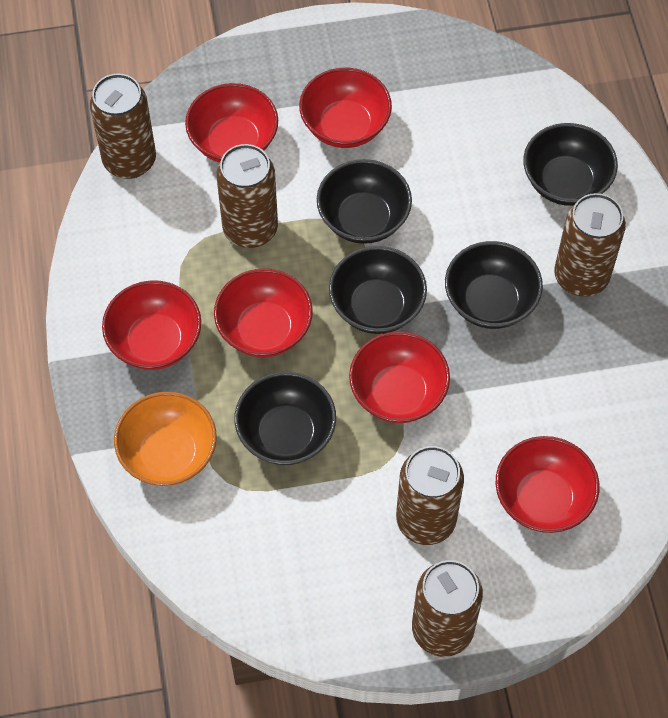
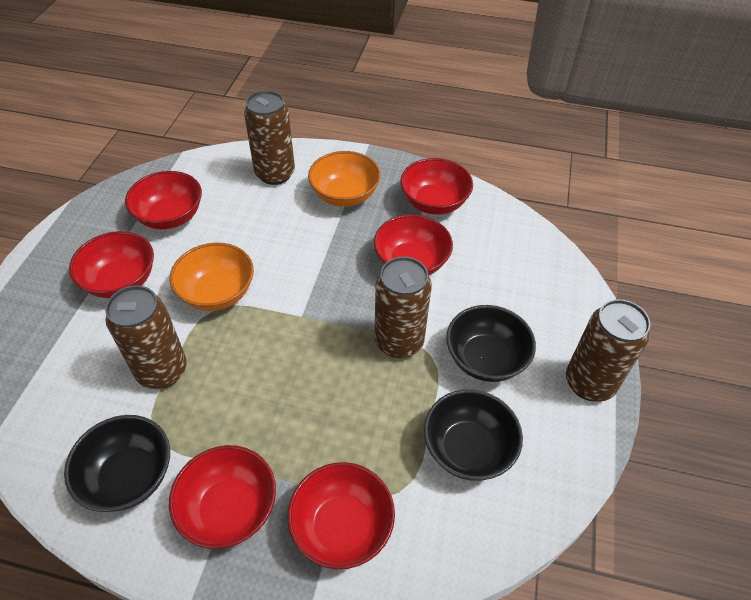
black bowl: 5 -> 3
brown can: 5 -> 4
orange bowl: 1 -> 2

